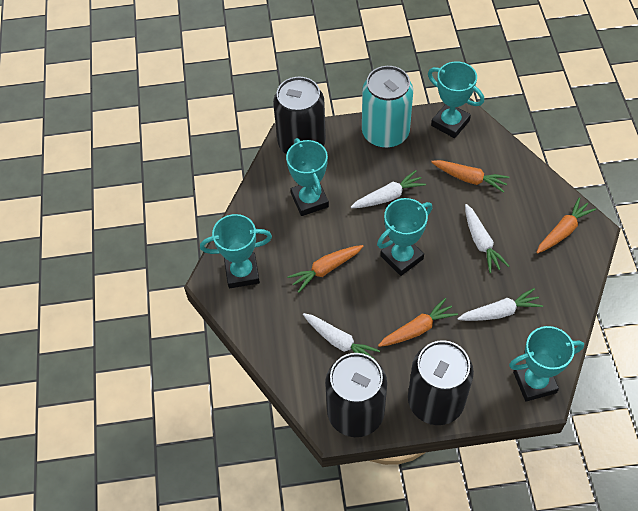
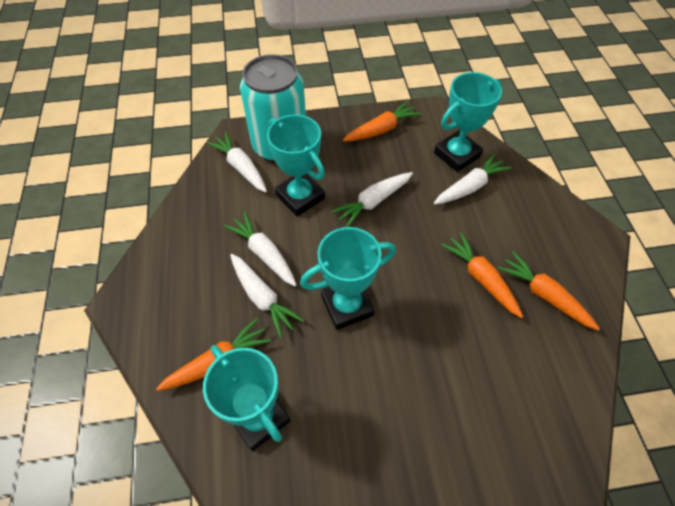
black can: 3 -> 0
turquoise trophy: 5 -> 4
white carrot: 4 -> 5

